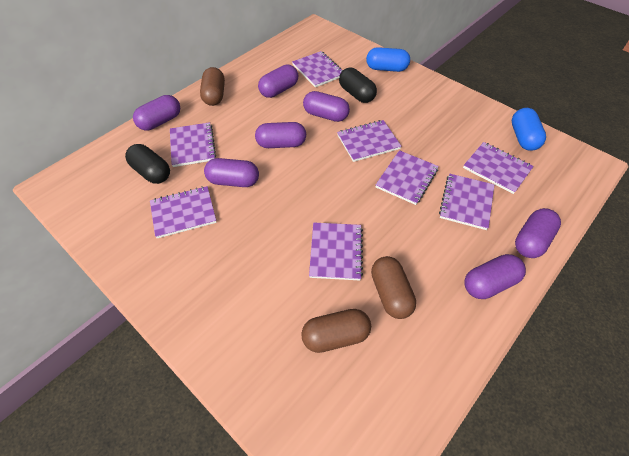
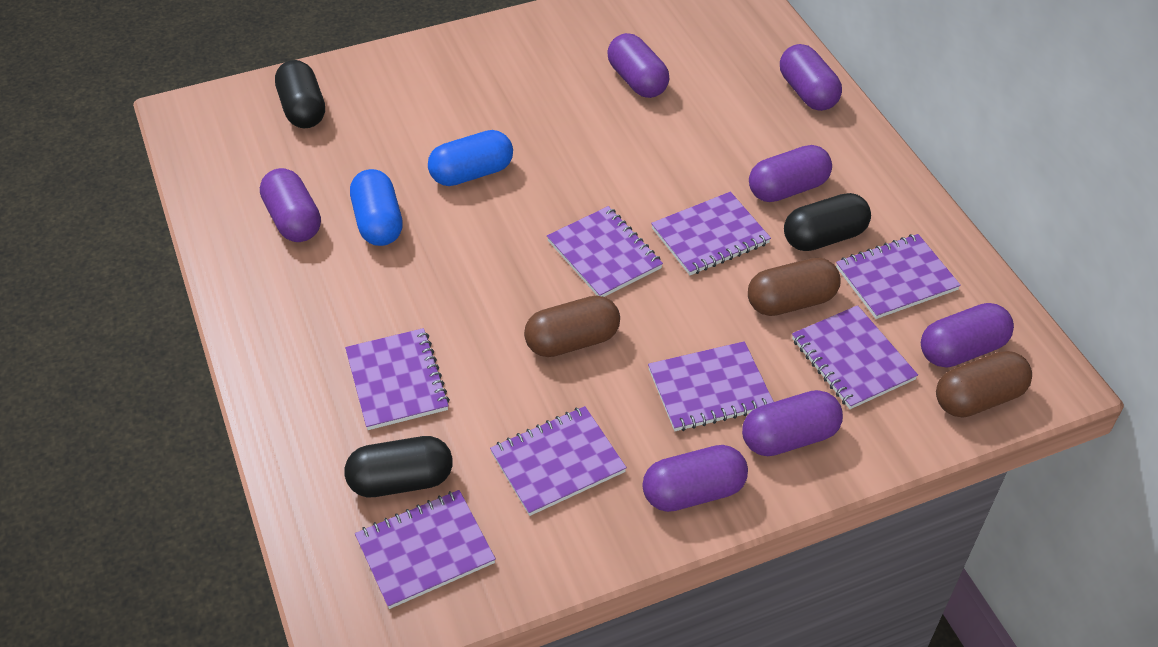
black capsule: 2 -> 3

